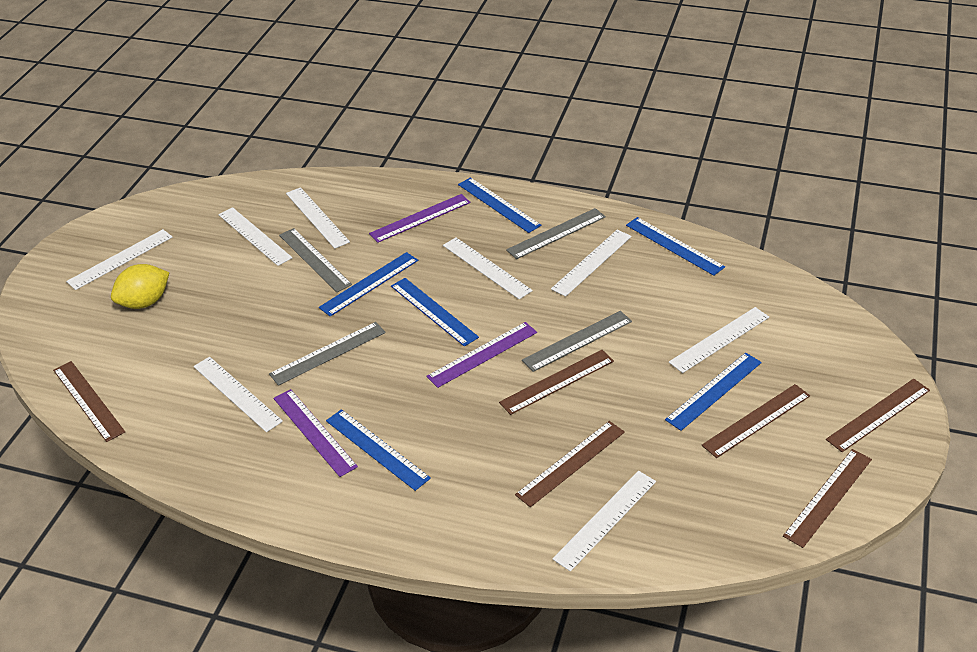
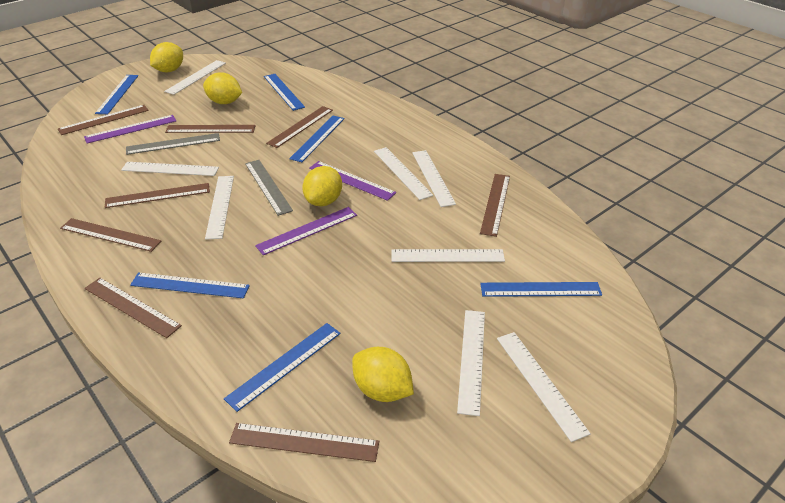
brown ruler: 6 -> 8
grey ruler: 4 -> 2
yellow lemon: 1 -> 4

